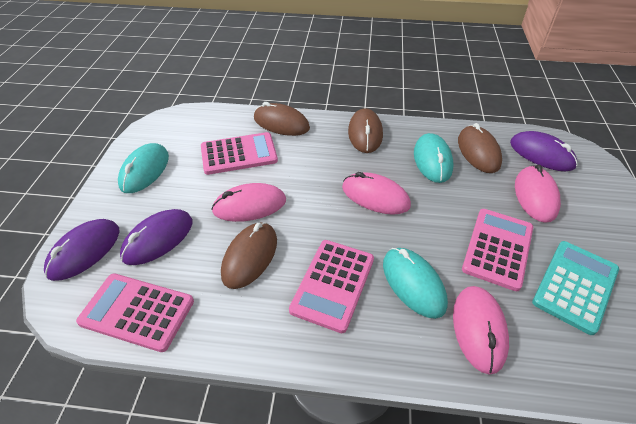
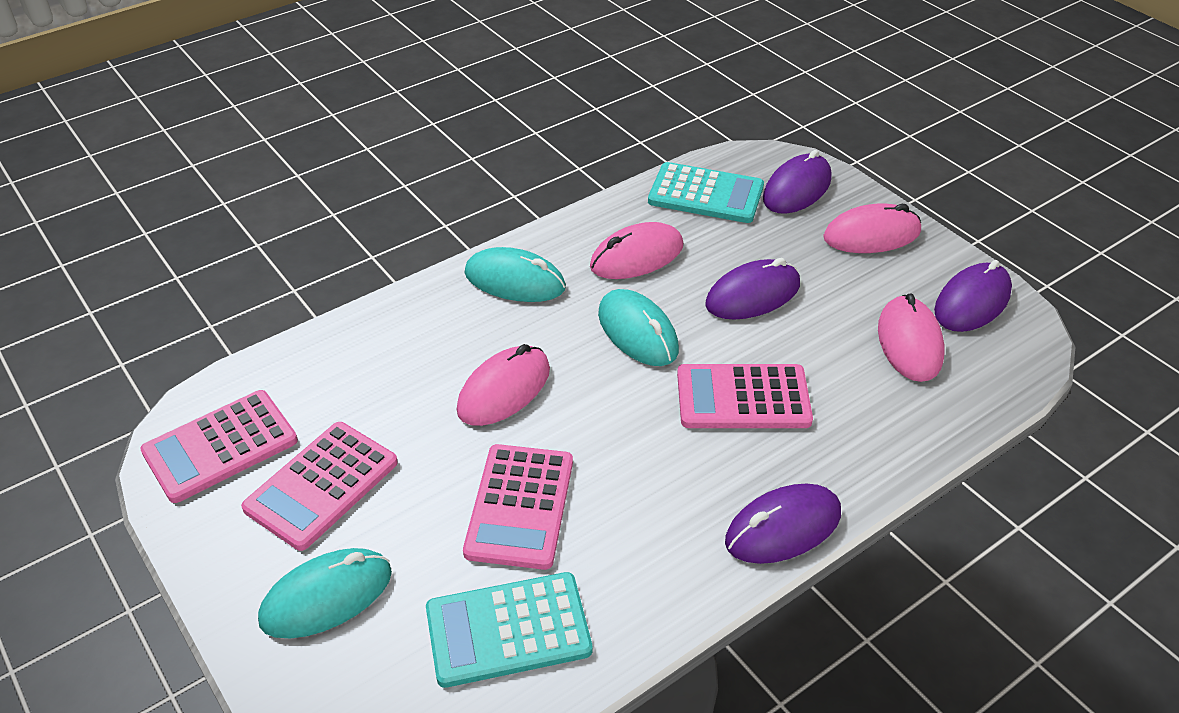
brown mouse: 4 -> 0
purple mouse: 3 -> 4
turquoise calculator: 1 -> 2

